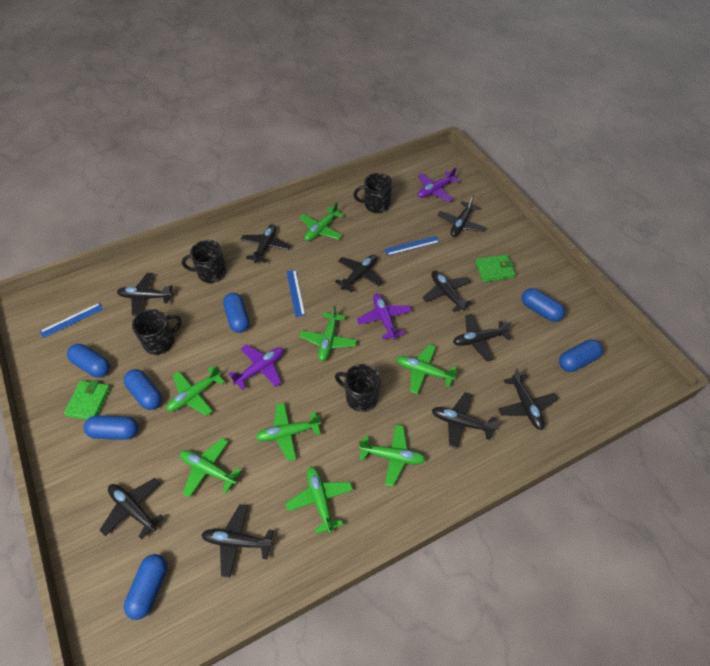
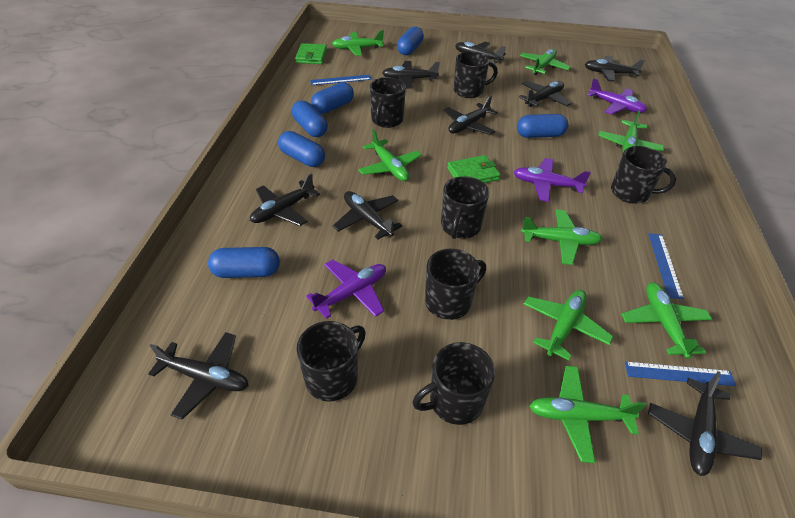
black mug: 4 -> 7
black plane: 10 -> 9
blue capsule: 7 -> 6

